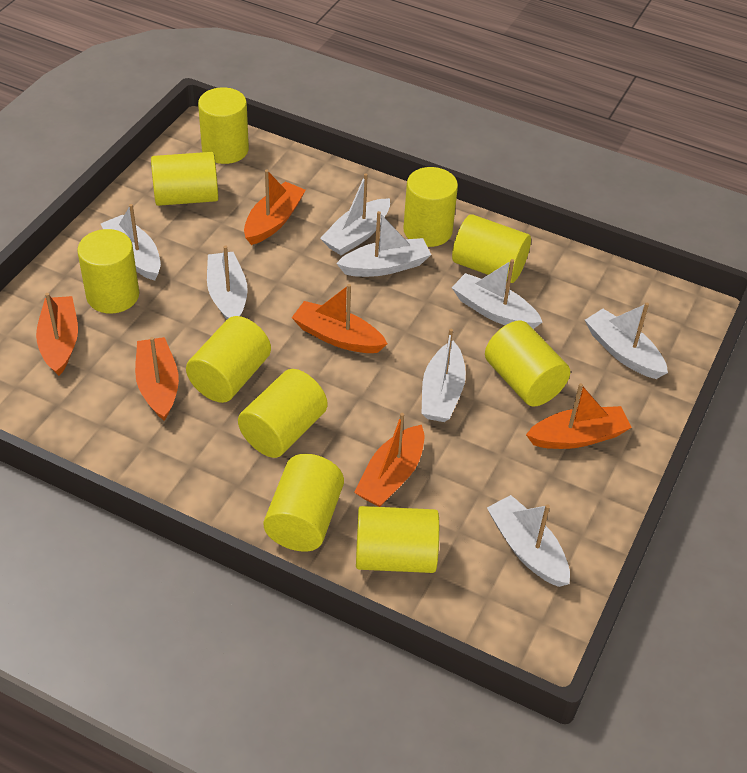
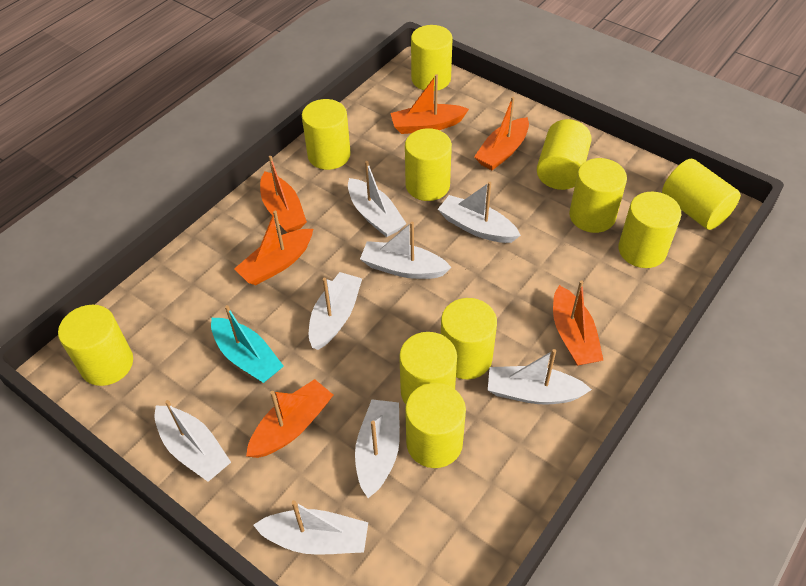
turquoise boat: 0 -> 1
yellow cylinder: 10 -> 11

